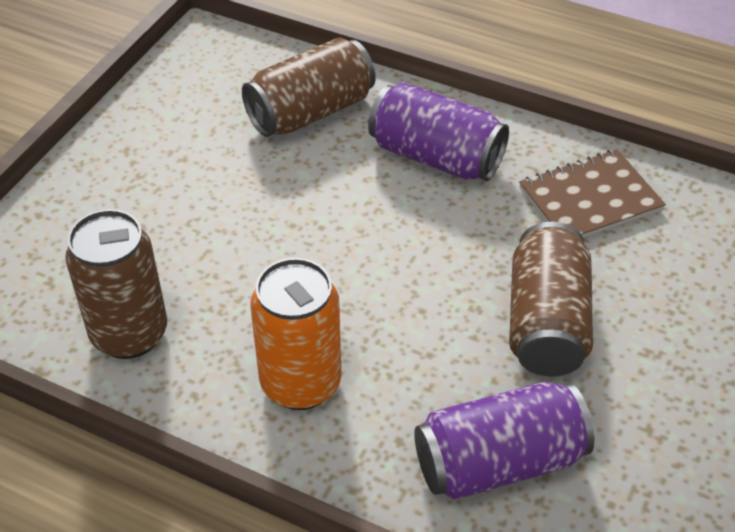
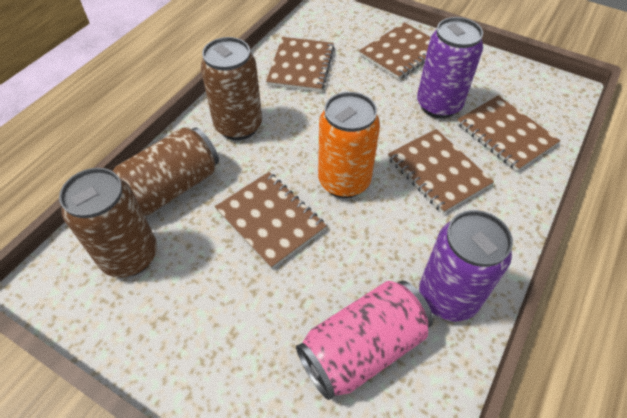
brown notebook: 1 -> 5
pink can: 0 -> 1

